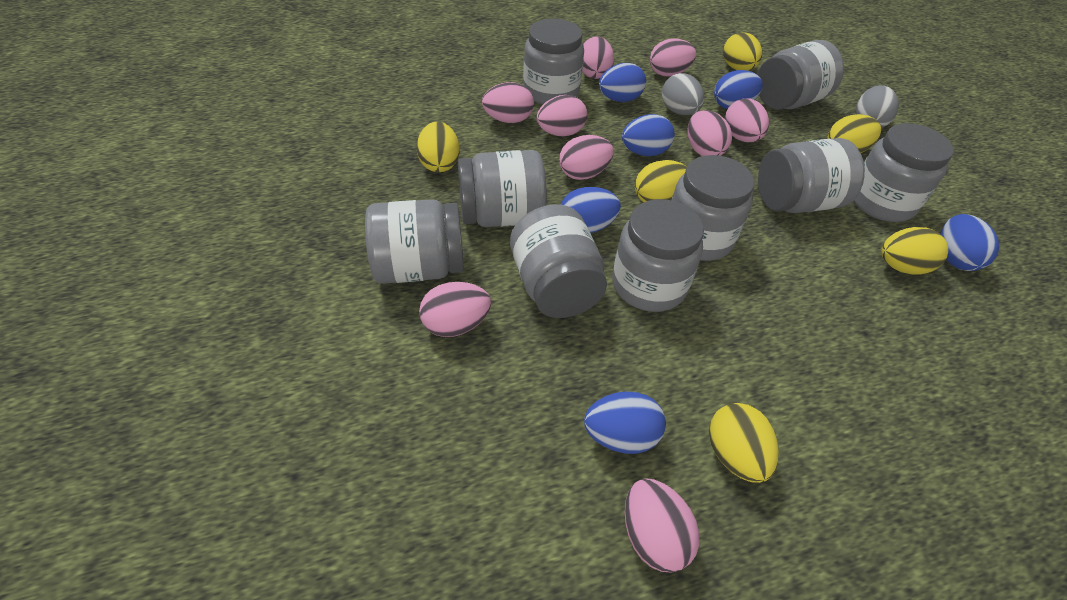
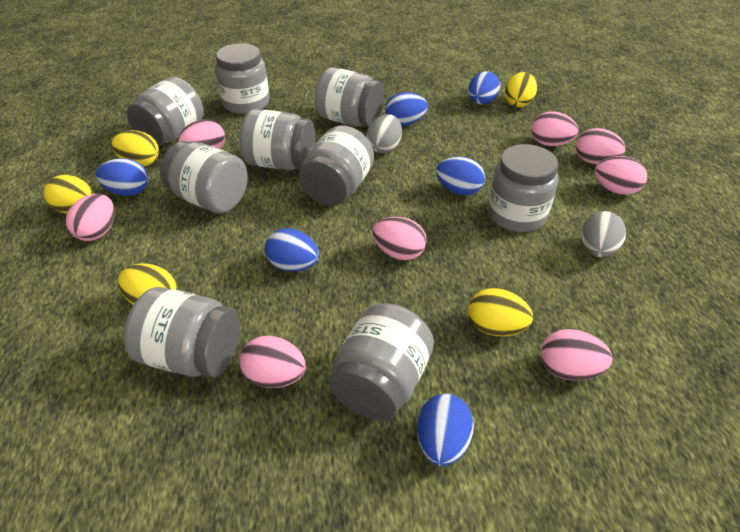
pink egg: 9 -> 8
yellow egg: 6 -> 5

